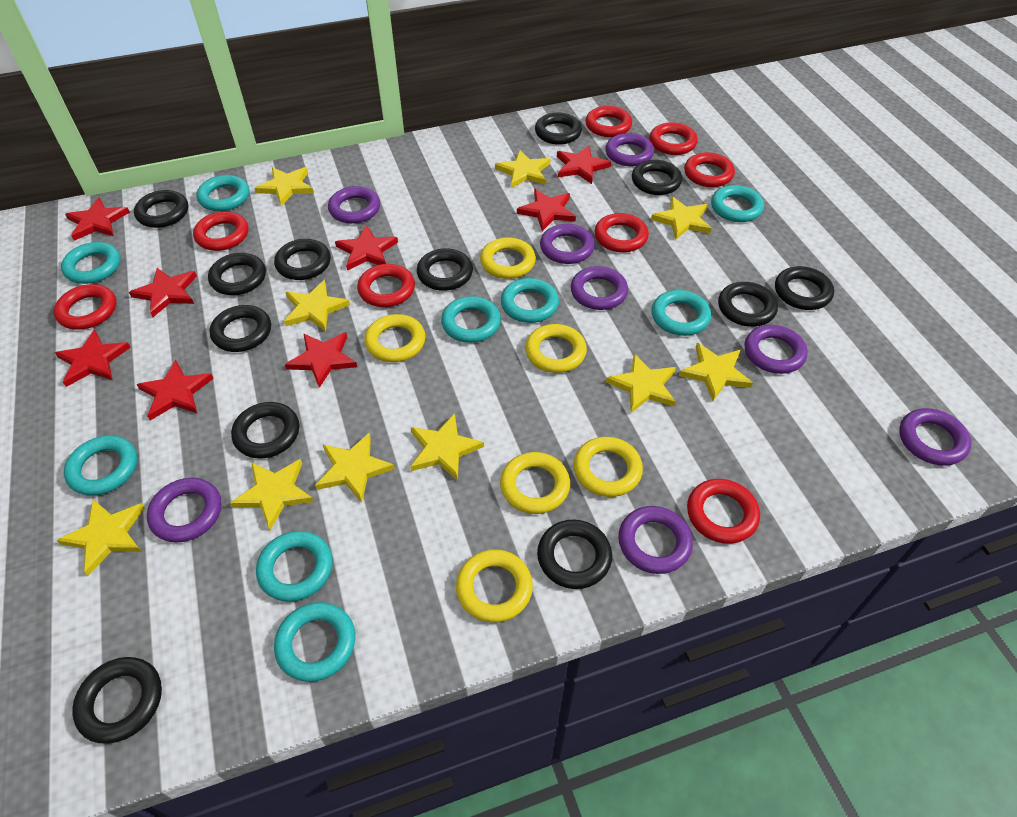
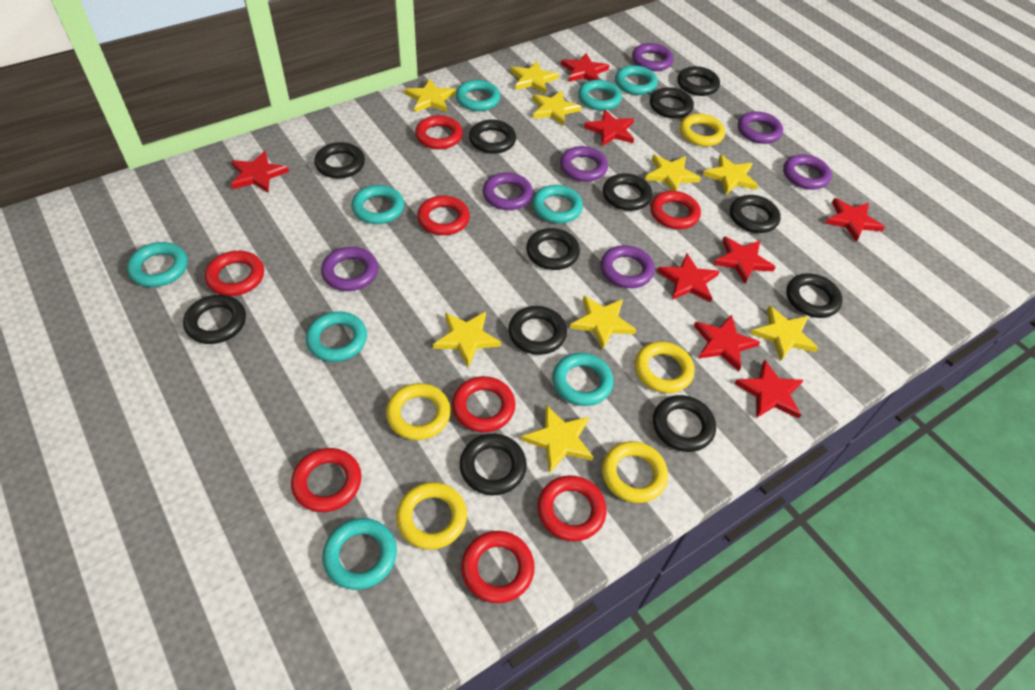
purple ring: 8 -> 7
yellow ring: 6 -> 5
yellow star: 10 -> 9

